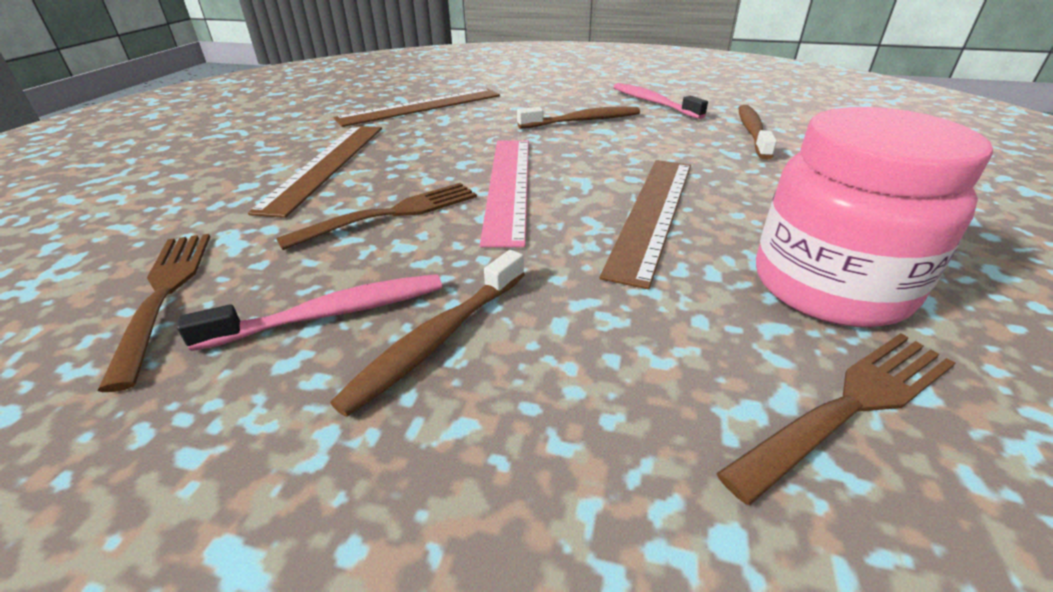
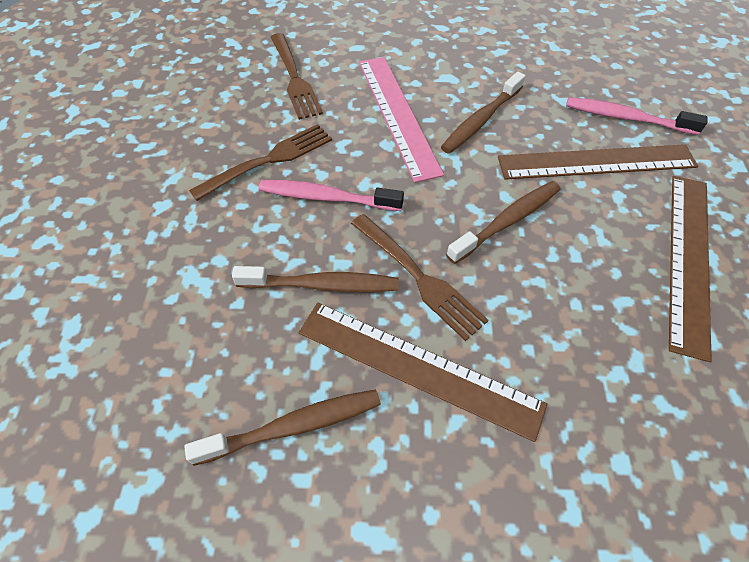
brown toothbrush: 3 -> 4
pink jar: 1 -> 0

